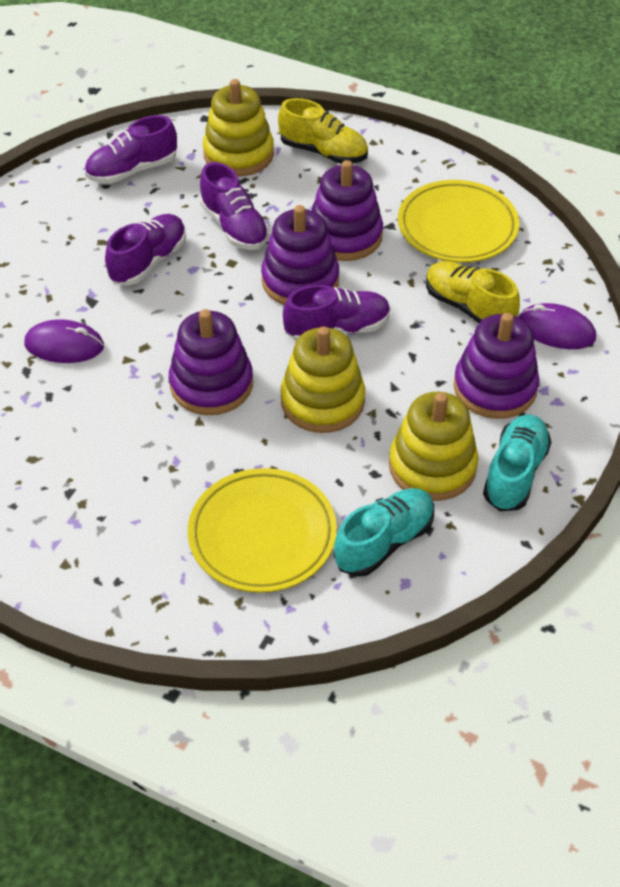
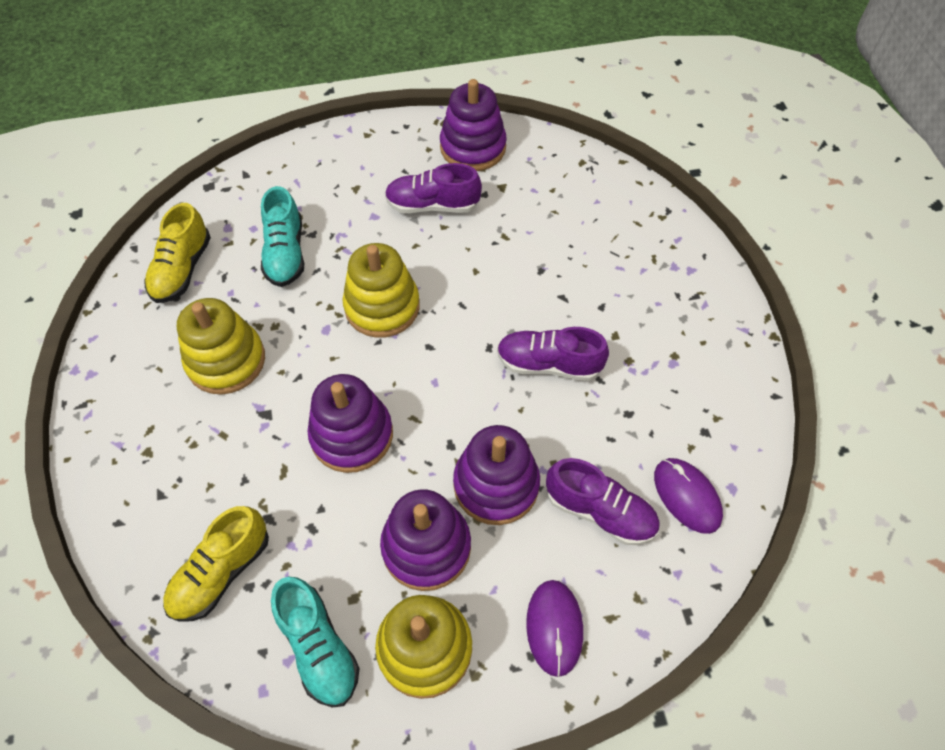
purple shoe: 4 -> 3
yellow plate: 2 -> 0

